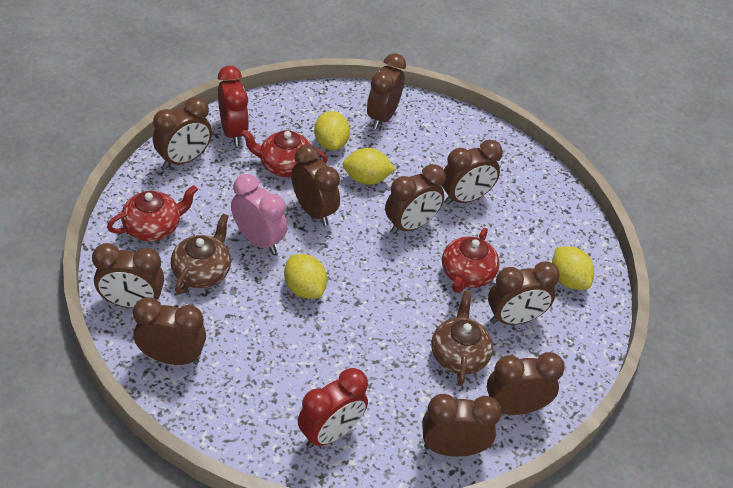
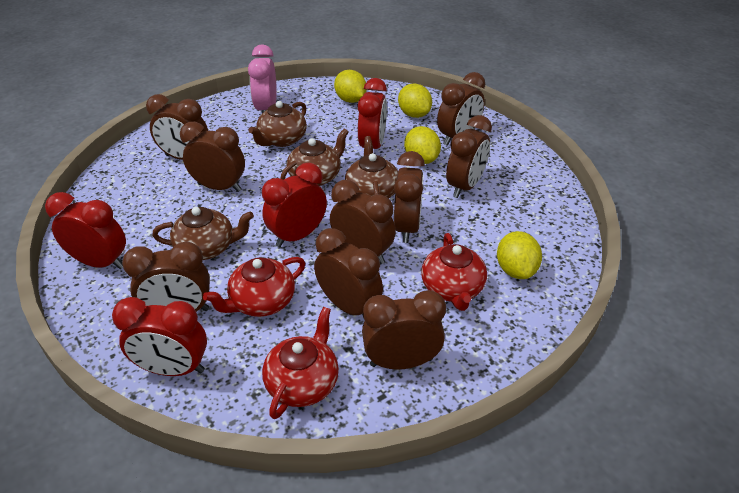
brown clock: 10 -> 9
brown teapot: 2 -> 4
red clock: 2 -> 4

